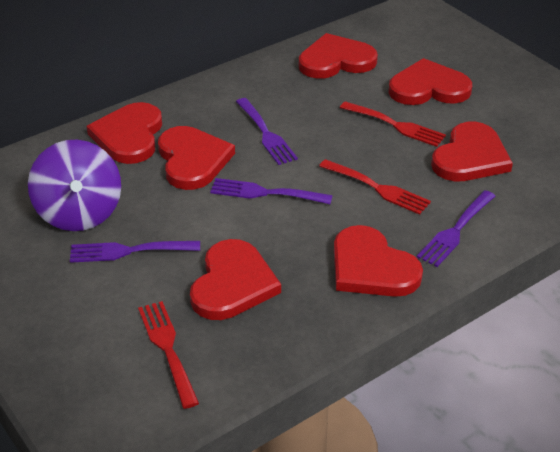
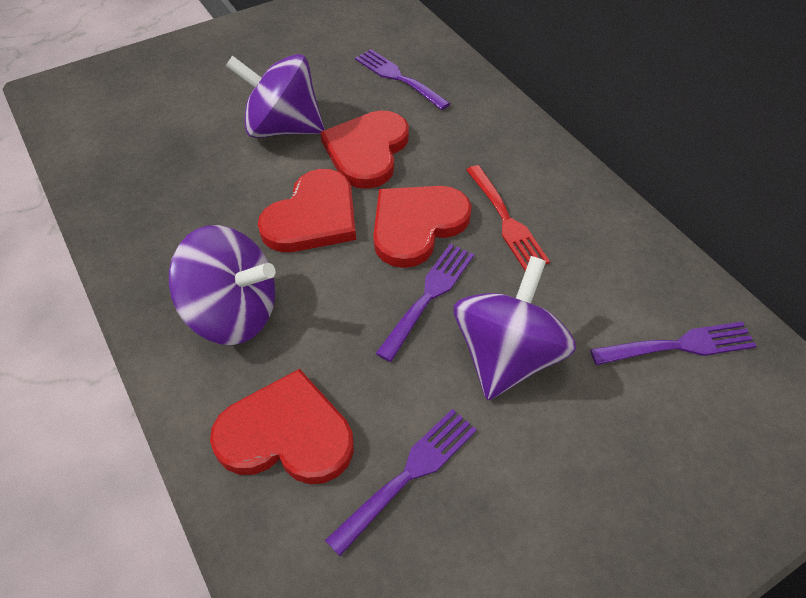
purple spinning top: 1 -> 3
red fork: 3 -> 1
red heart: 7 -> 4

